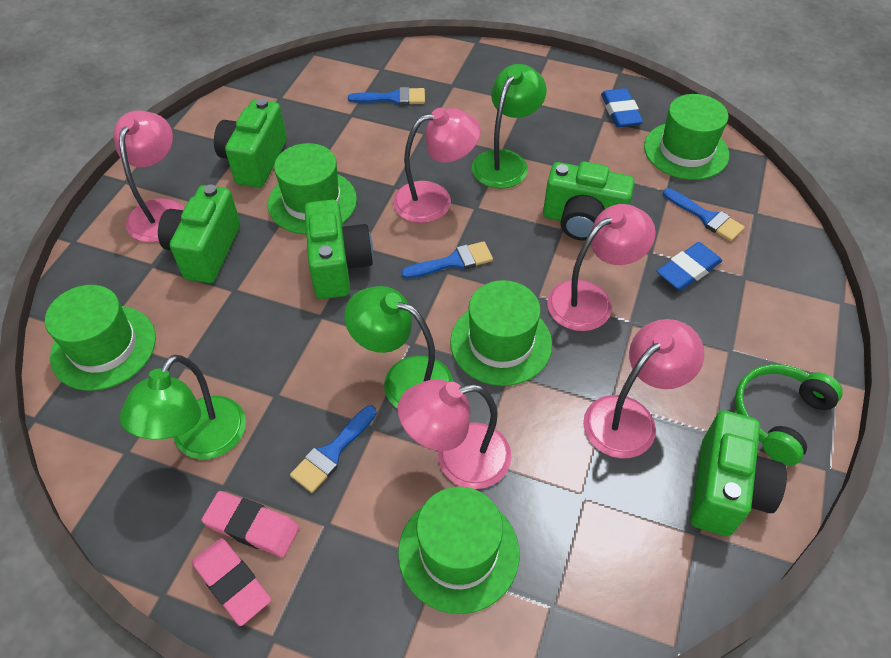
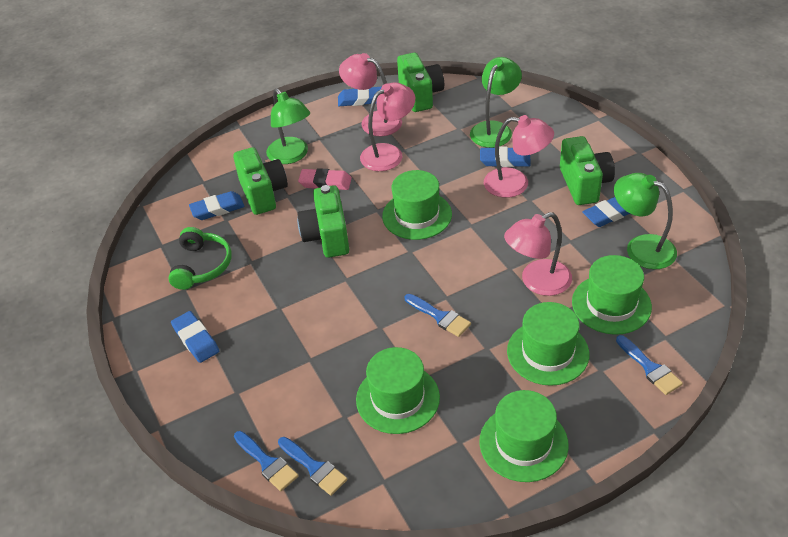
blue eraser: 2 -> 5
green camera: 5 -> 4
pink eraser: 2 -> 1
pink lamp: 5 -> 4

